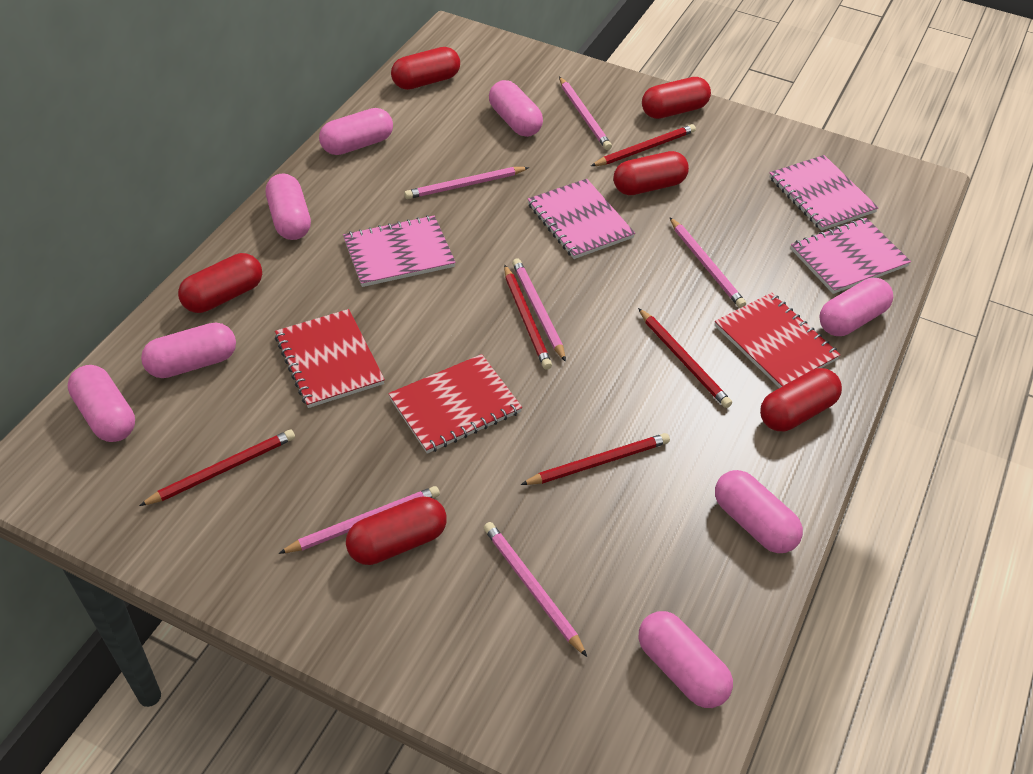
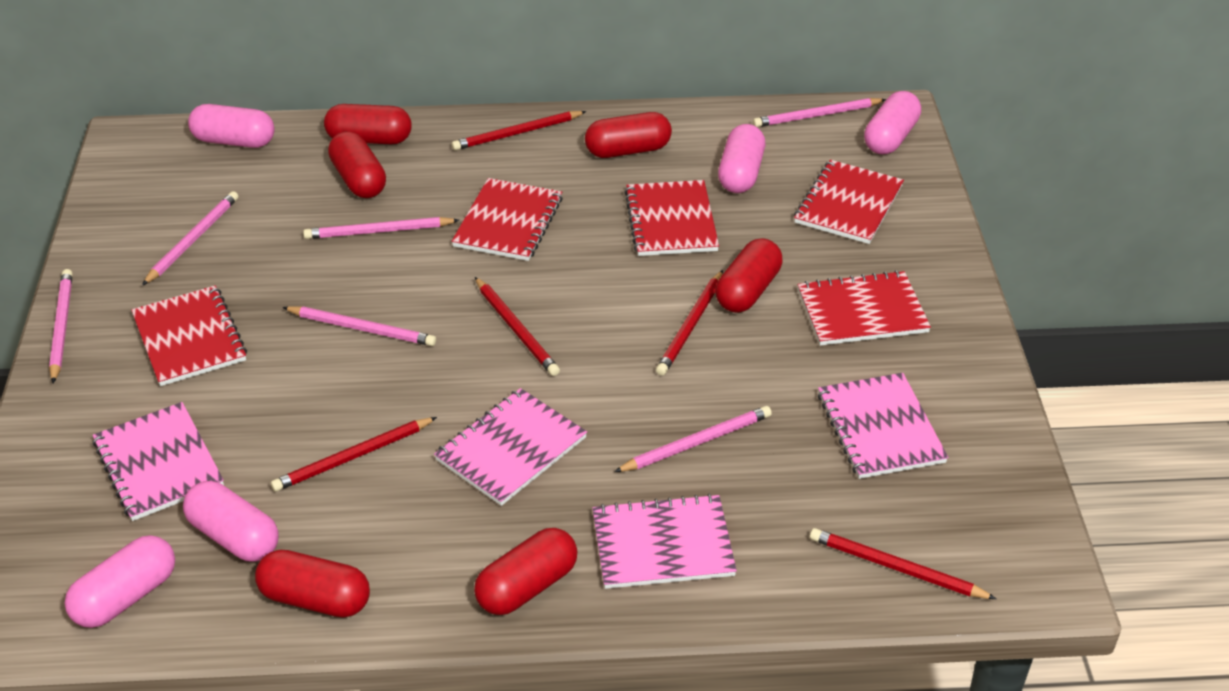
pink capsule: 8 -> 5
red notebook: 3 -> 5

